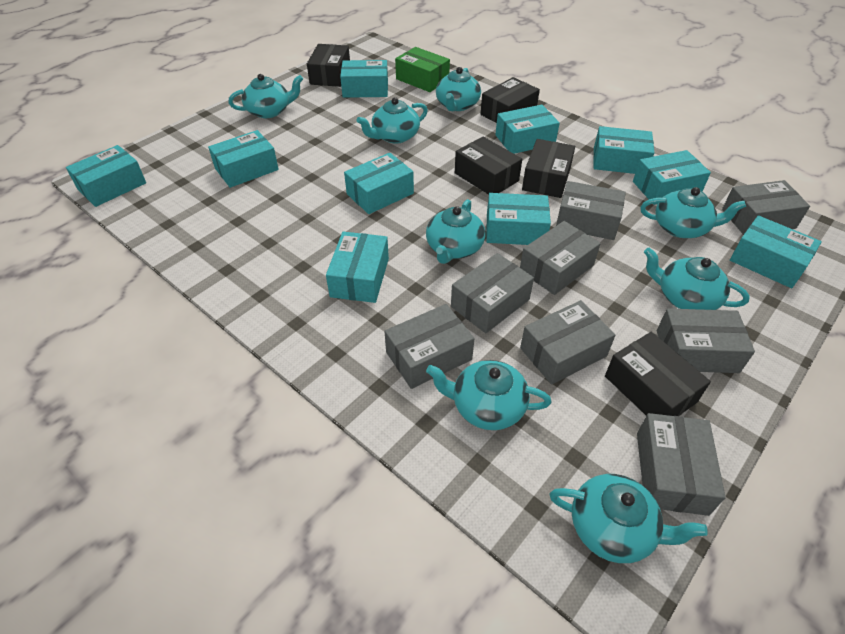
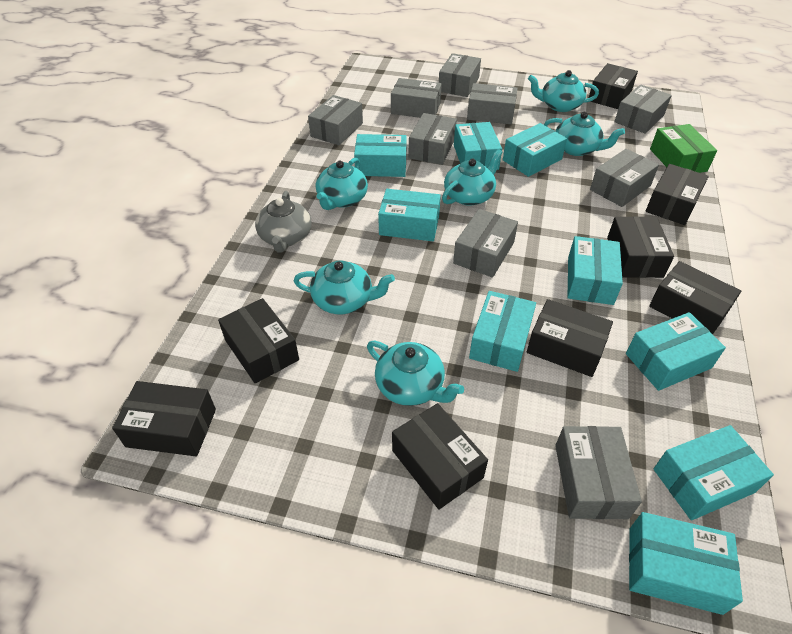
black box: 5 -> 8
grey box: 8 -> 9
grey teapot: 0 -> 1
turquoise box: 10 -> 9
turquoise teapot: 8 -> 6

